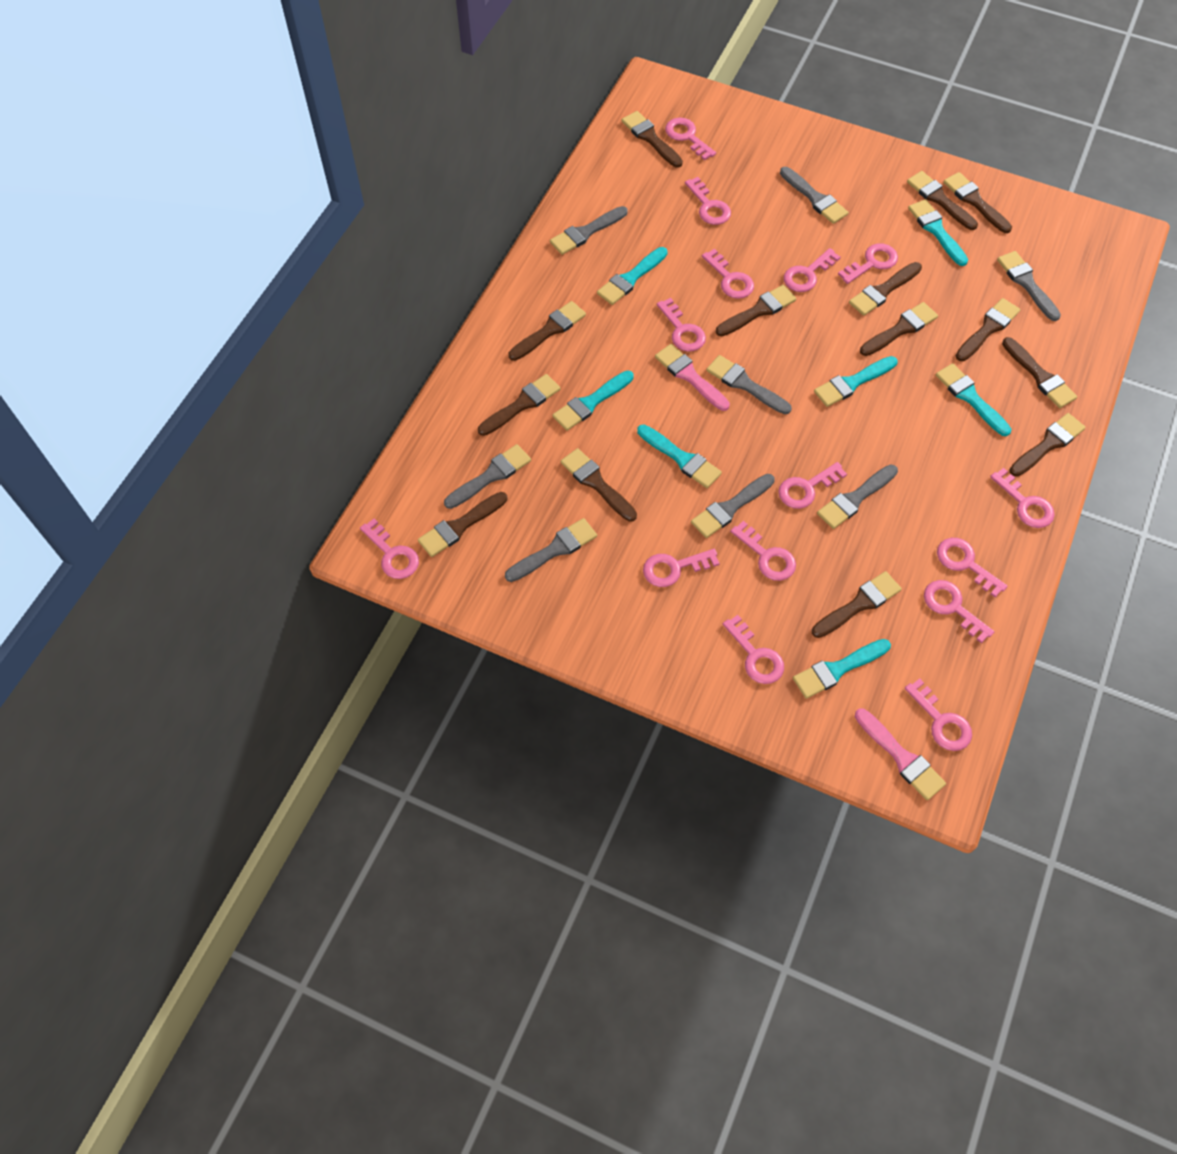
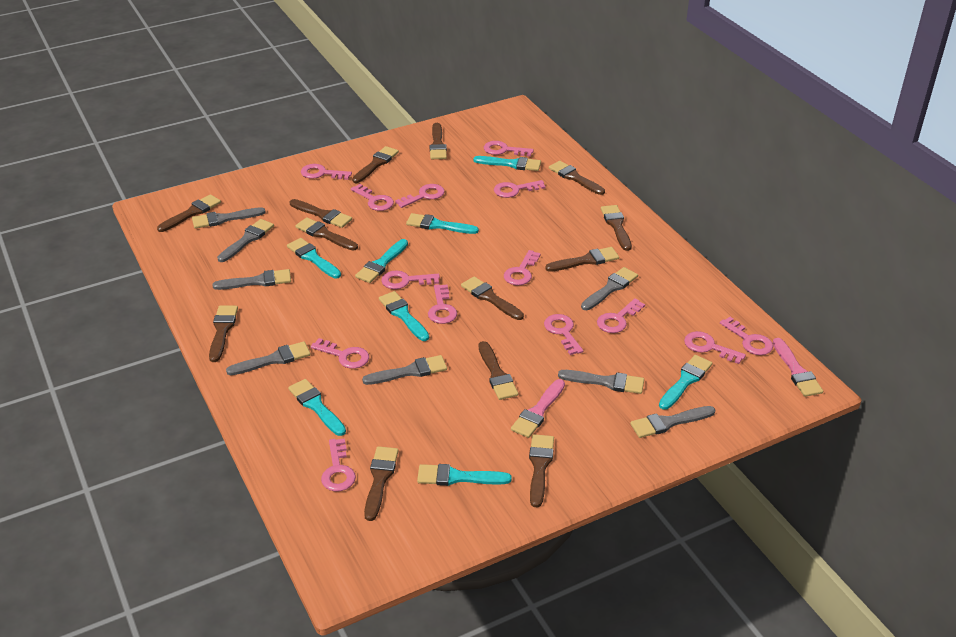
brown brush: 14 -> 13
pink key: 15 -> 14
turquoise brush: 7 -> 8

